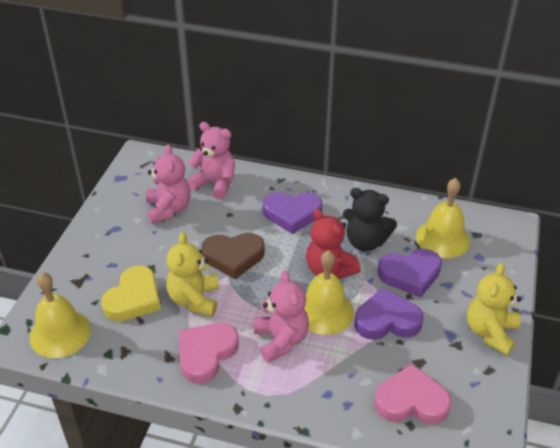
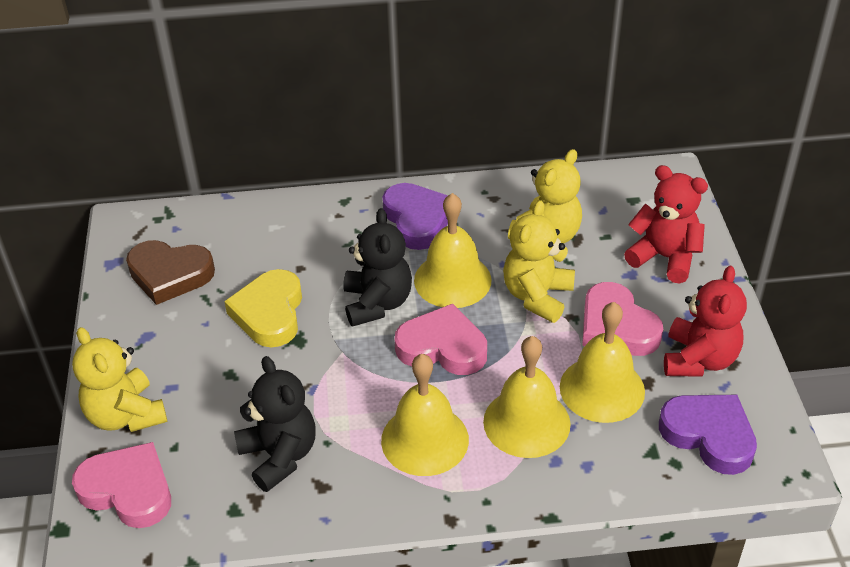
black teddy bear: 1 -> 2
pink heart: 2 -> 3
pink teddy bear: 3 -> 0
purple heart: 3 -> 2
red teddy bear: 1 -> 2
yellow bell: 3 -> 4
yellow teddy bear: 2 -> 3

